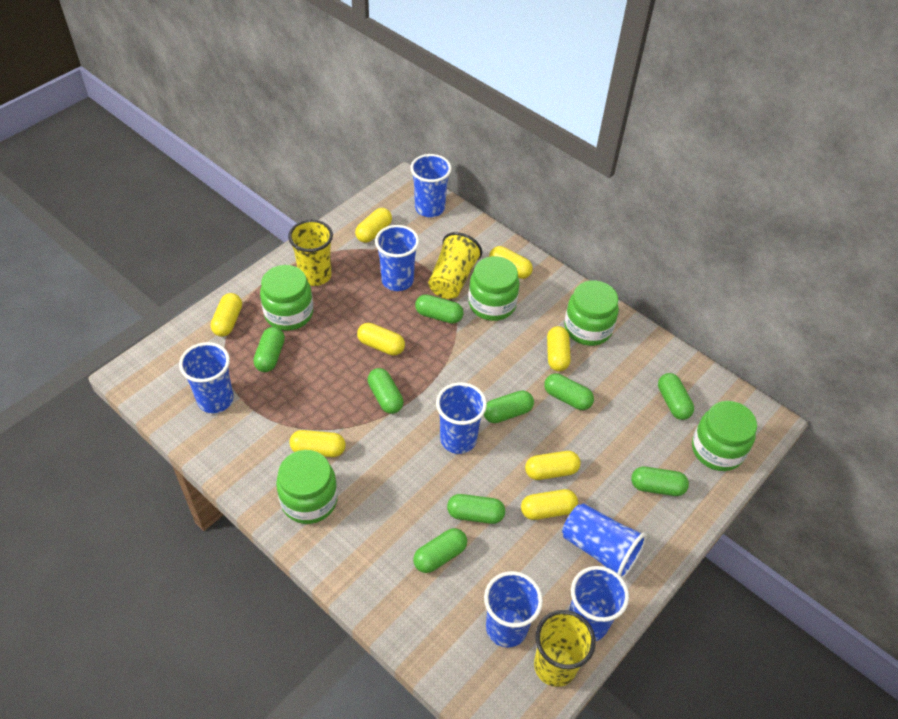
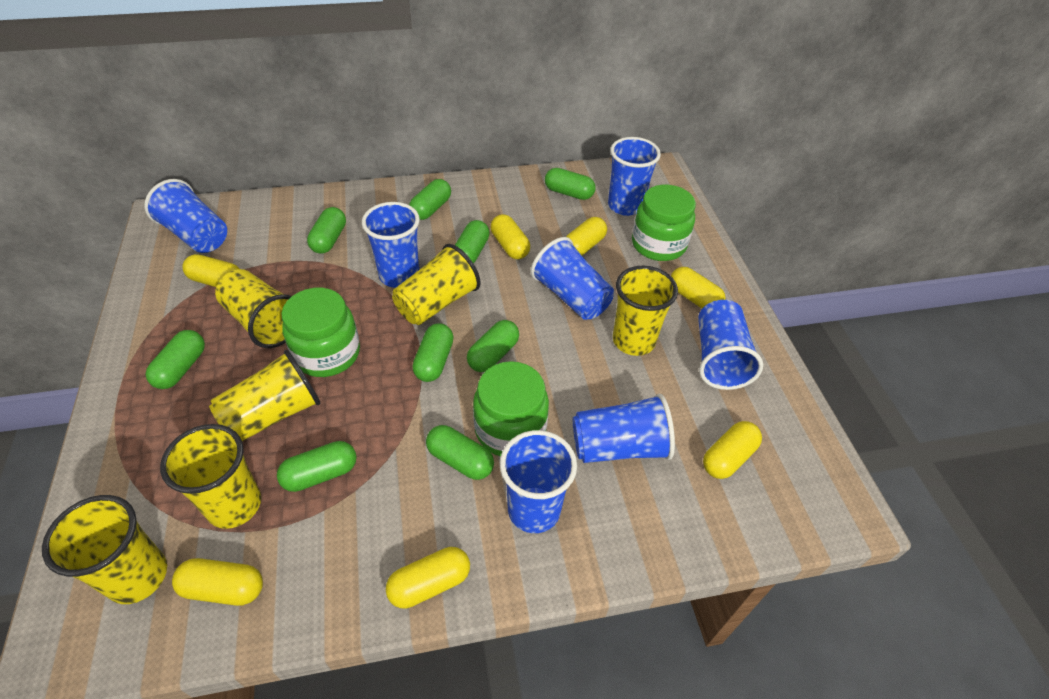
green jar: 5 -> 3
yellow capsule: 8 -> 7
yellow cup: 3 -> 6

